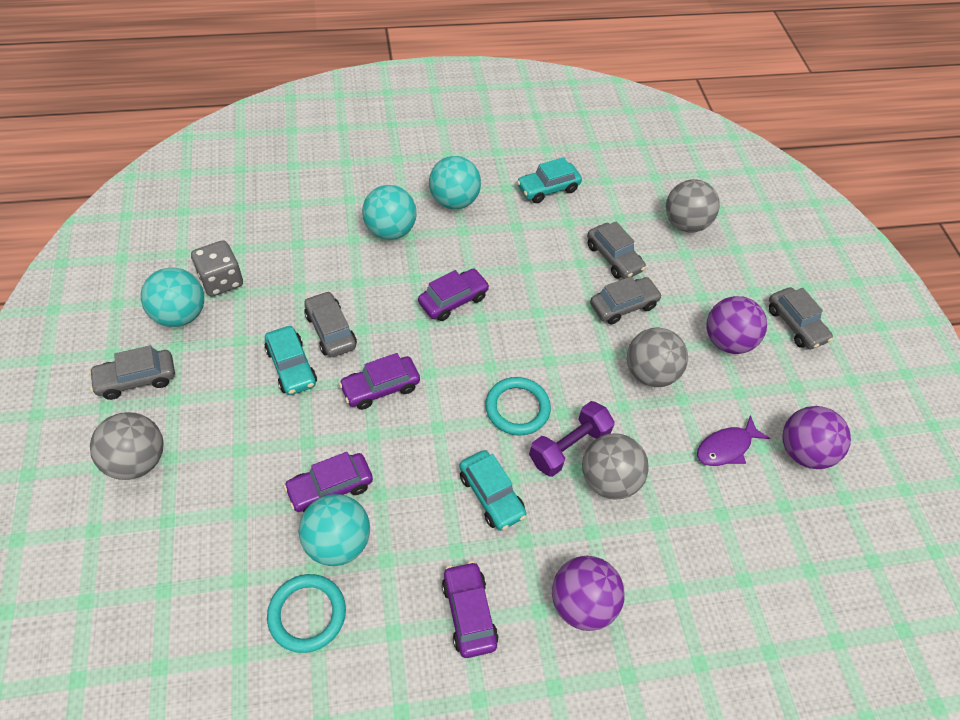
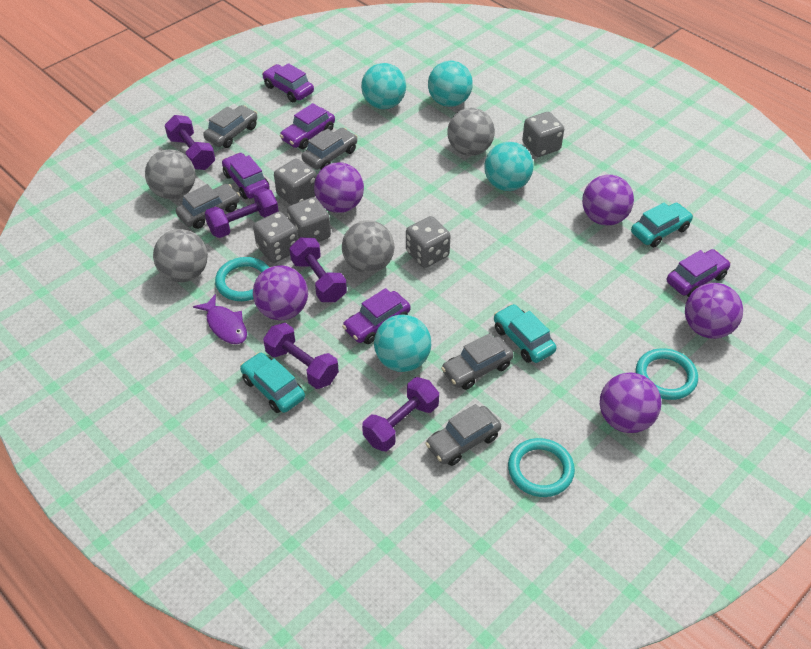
grey dice: 1 -> 5
purple ball: 3 -> 5
purple car: 4 -> 5
purple dumbbell: 1 -> 5
turquoise ring: 2 -> 3

